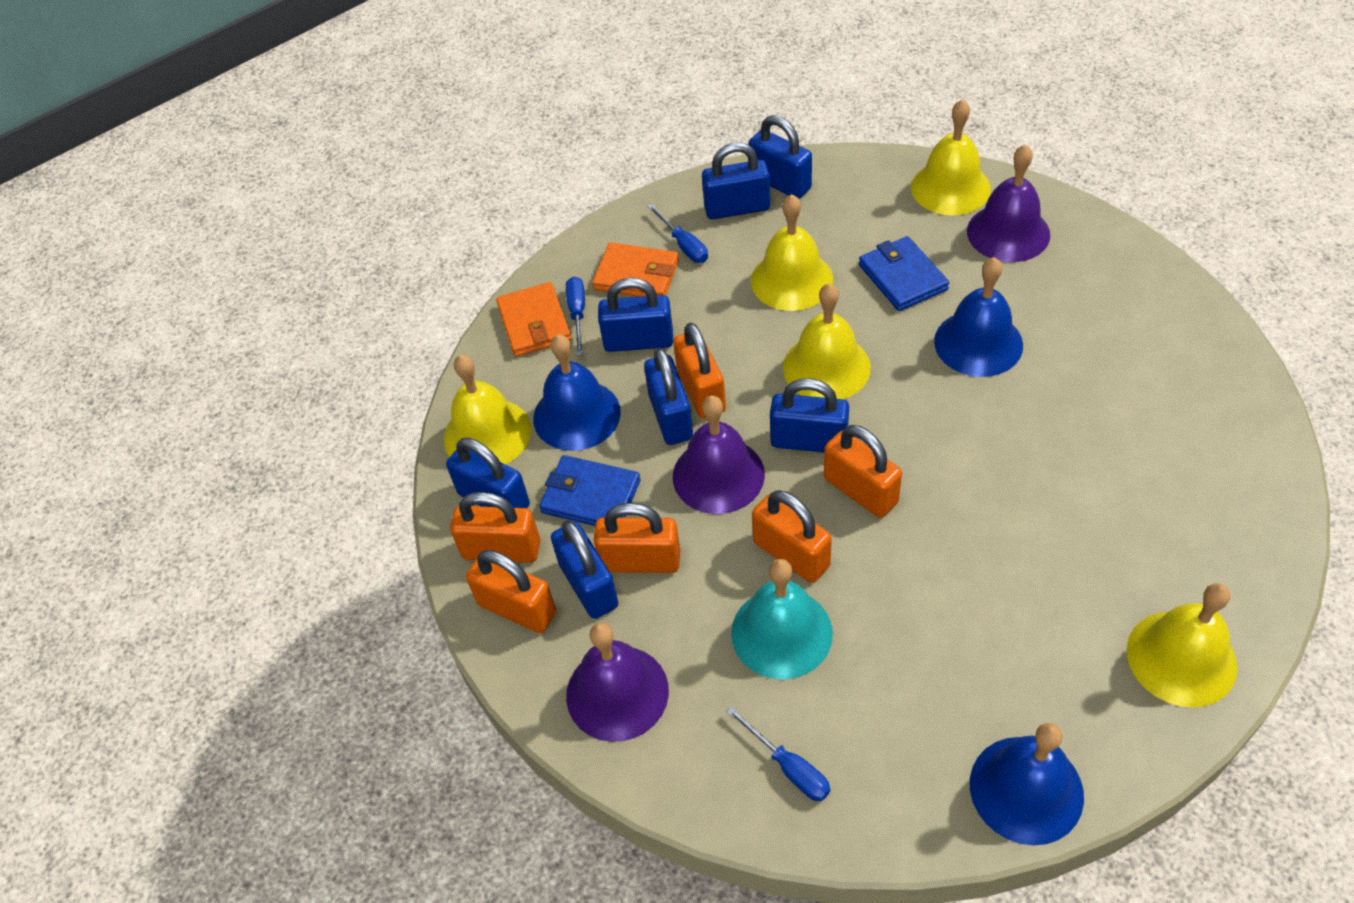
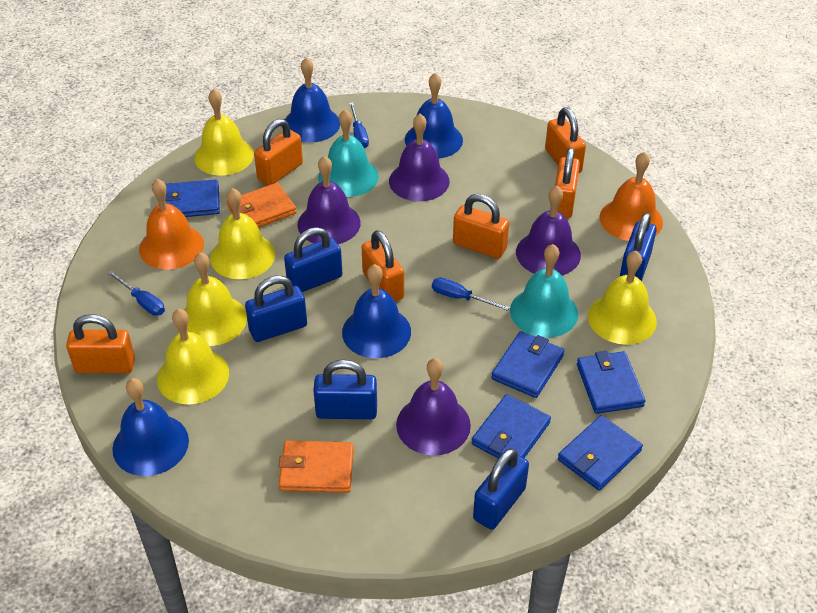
blue bell: 3 -> 4
blue padlock: 7 -> 5
blue wallet: 2 -> 5
orange bell: 0 -> 2
purple bell: 3 -> 4
turquoise bell: 1 -> 2

